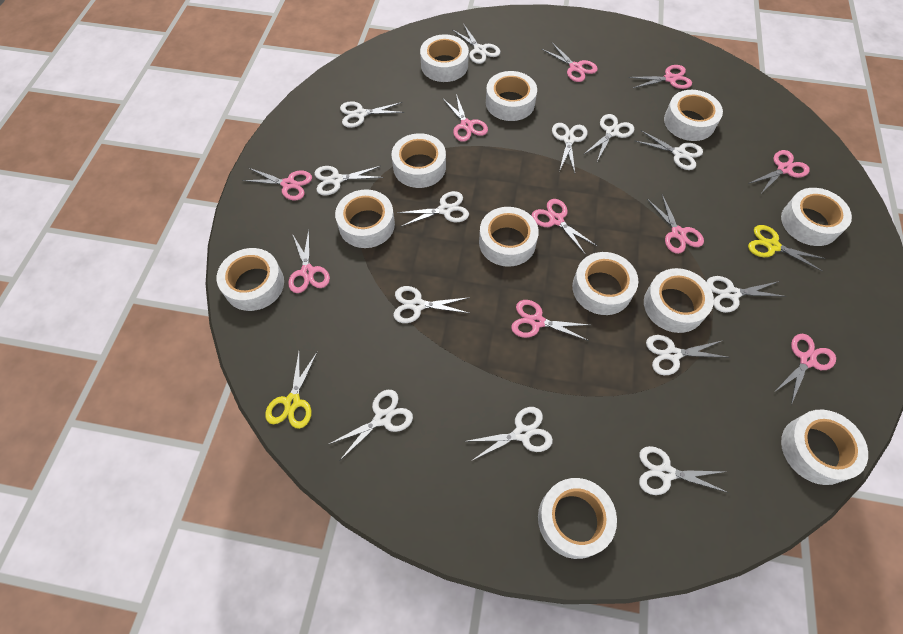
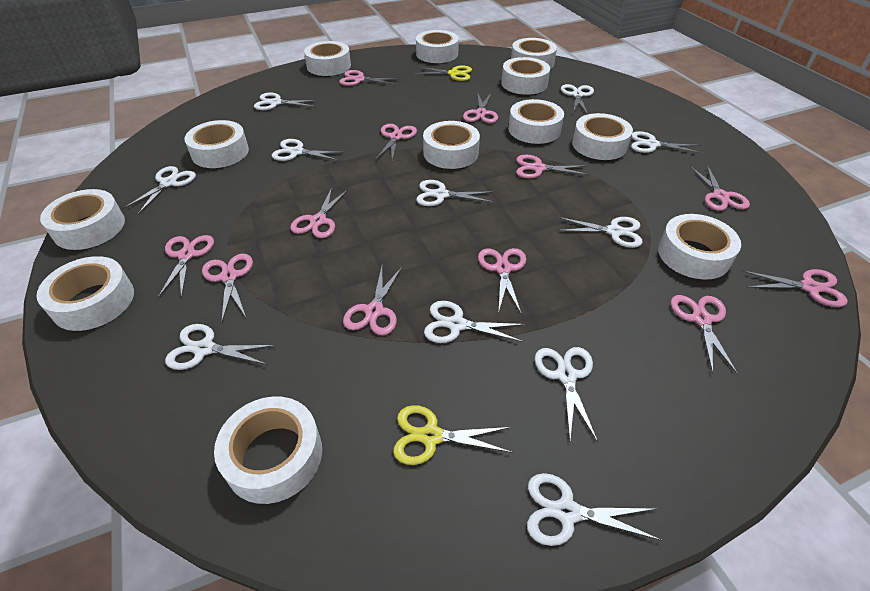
pink scissors: 10 -> 12
white scissors: 13 -> 11

